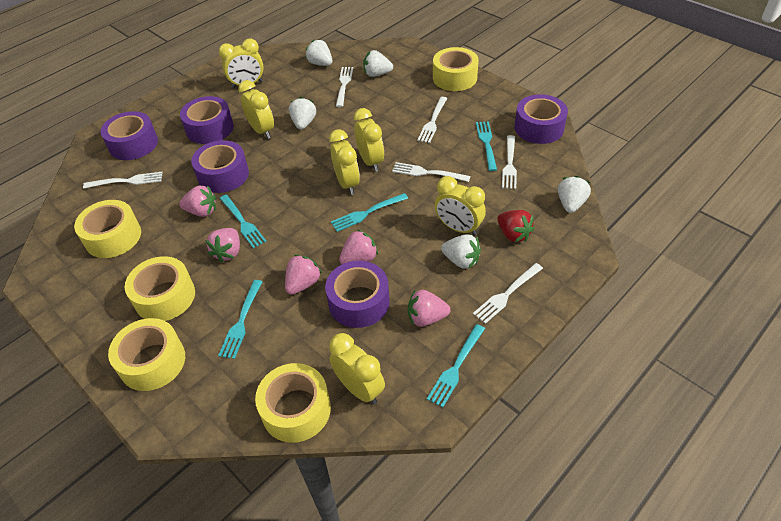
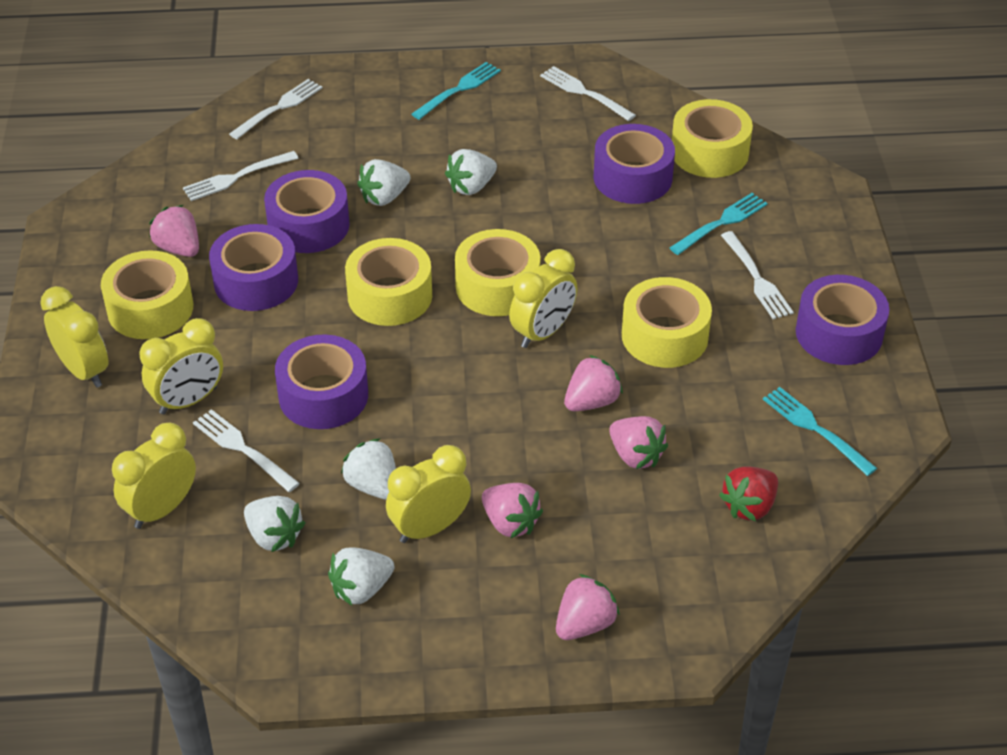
turquoise fork: 5 -> 3
white fork: 6 -> 5
yellow clock: 6 -> 5

